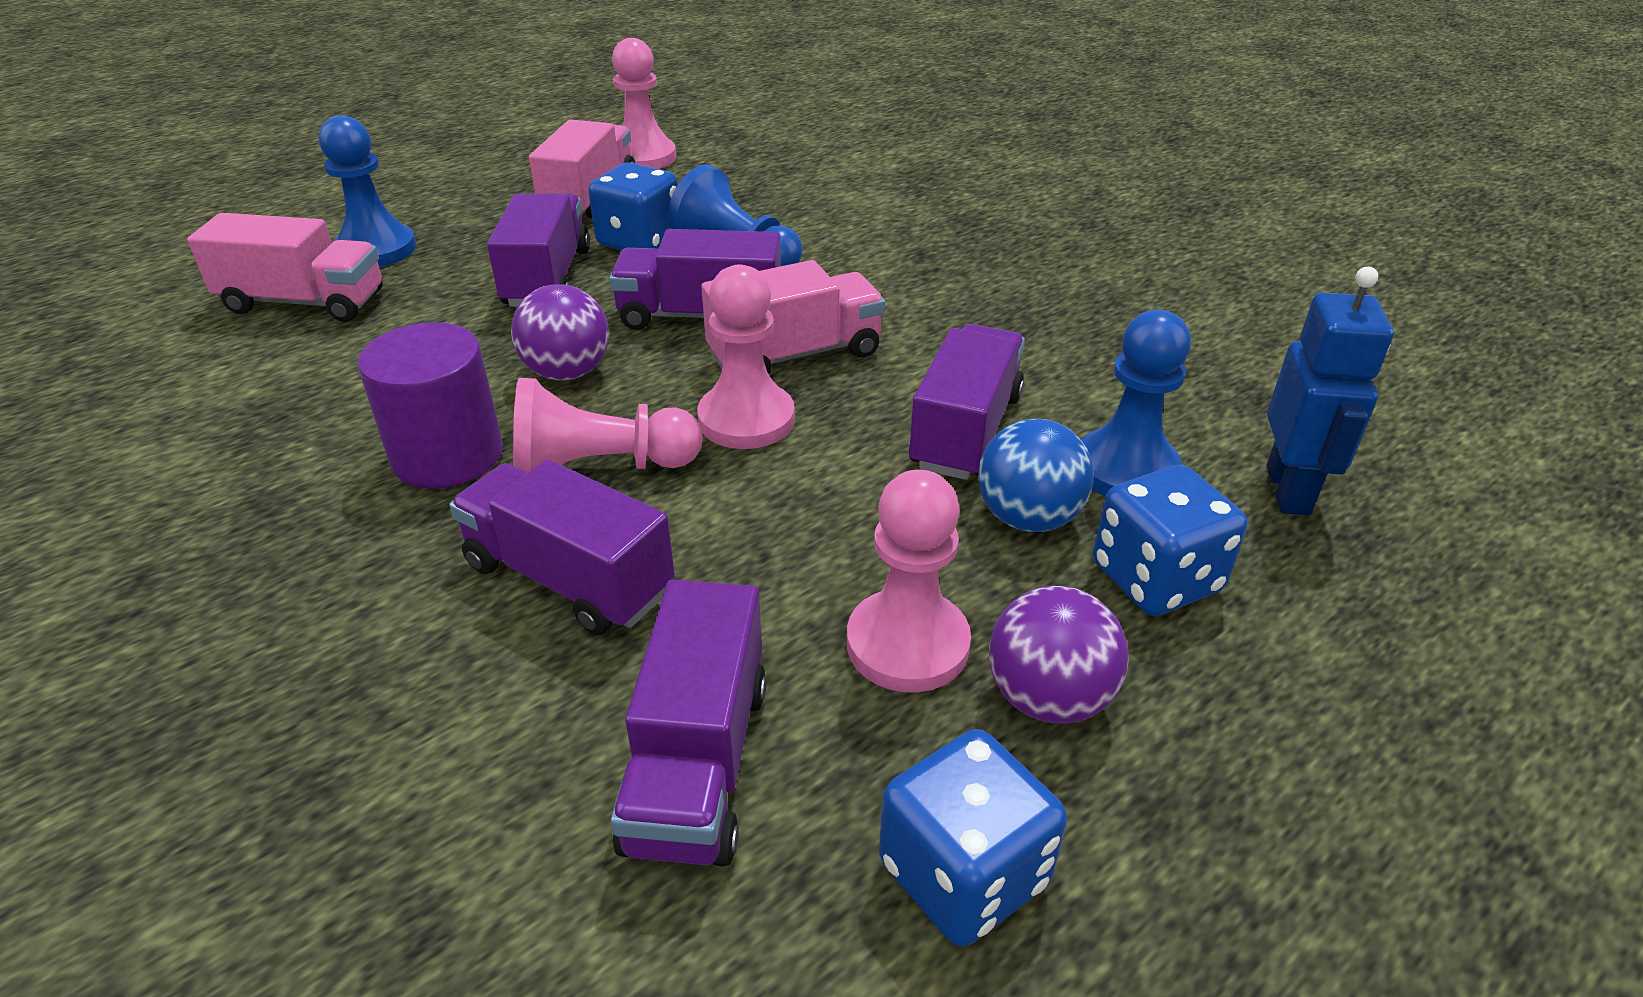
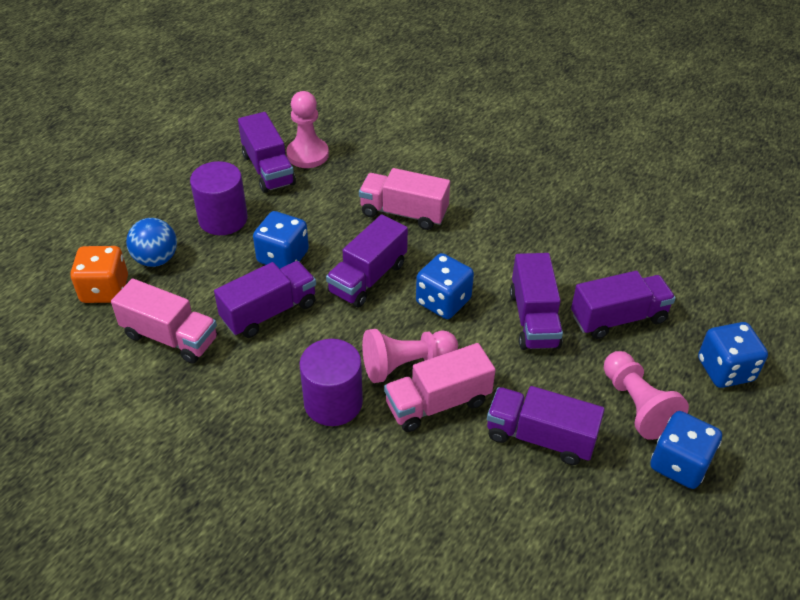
blue dice: 3 -> 4
blue pawn: 3 -> 0
blue robot: 1 -> 0
orange dice: 0 -> 1
pink pawn: 4 -> 3
purple ball: 2 -> 0
purple cylinder: 1 -> 2
purple truck: 5 -> 6

